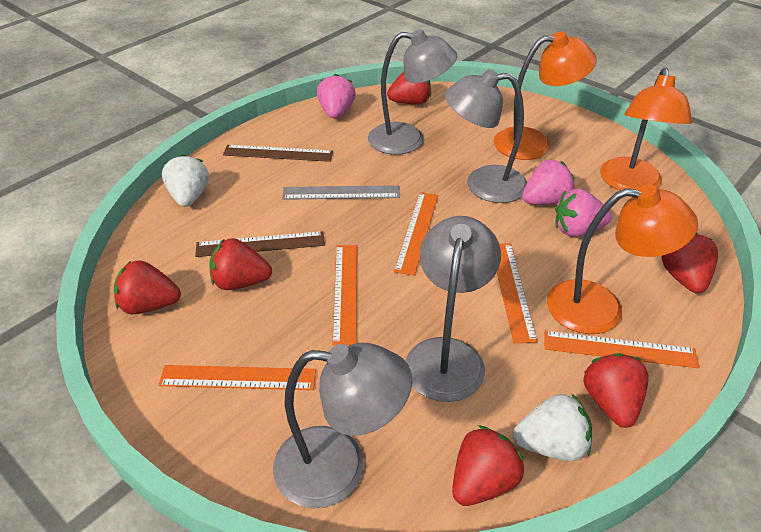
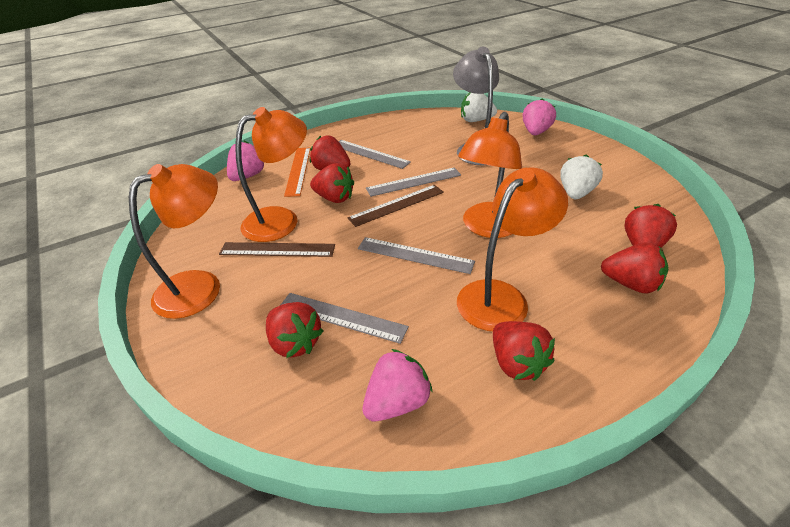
grey lamp: 4 -> 1
grey ruler: 1 -> 4
orange lamp: 3 -> 4
orange ruler: 5 -> 1

